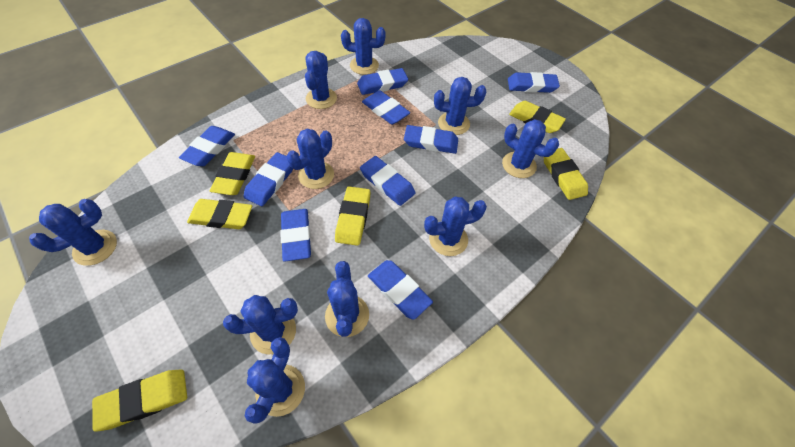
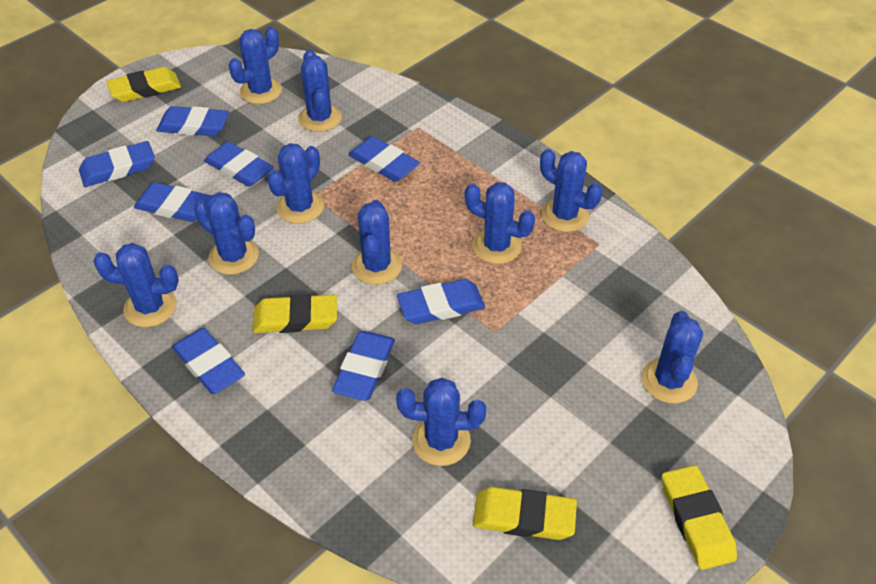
blue eraser: 9 -> 8
yellow eraser: 6 -> 4

